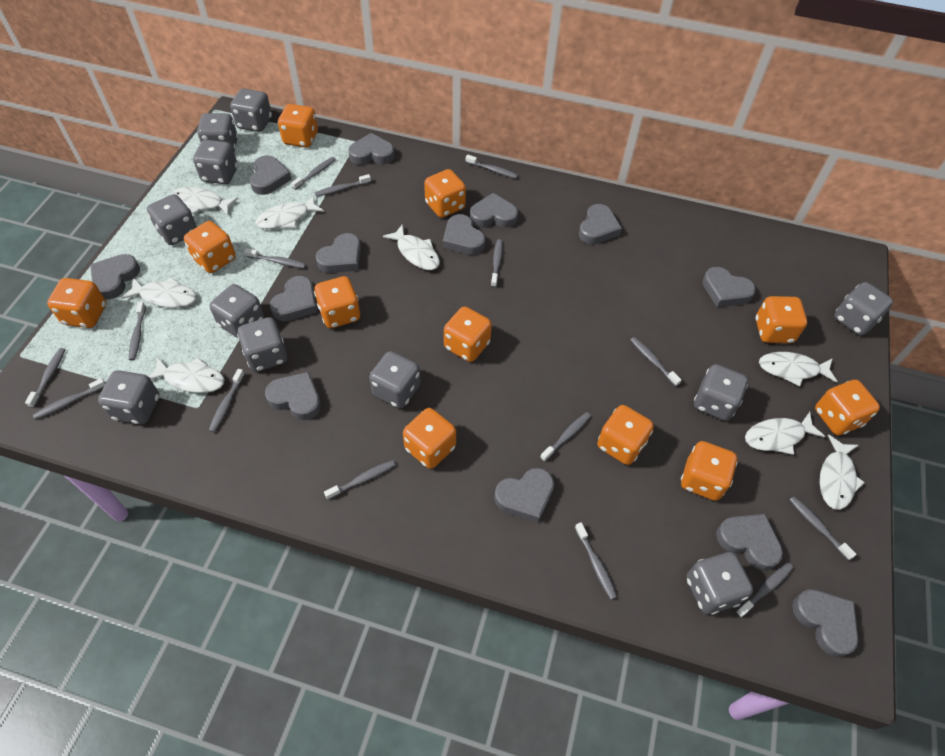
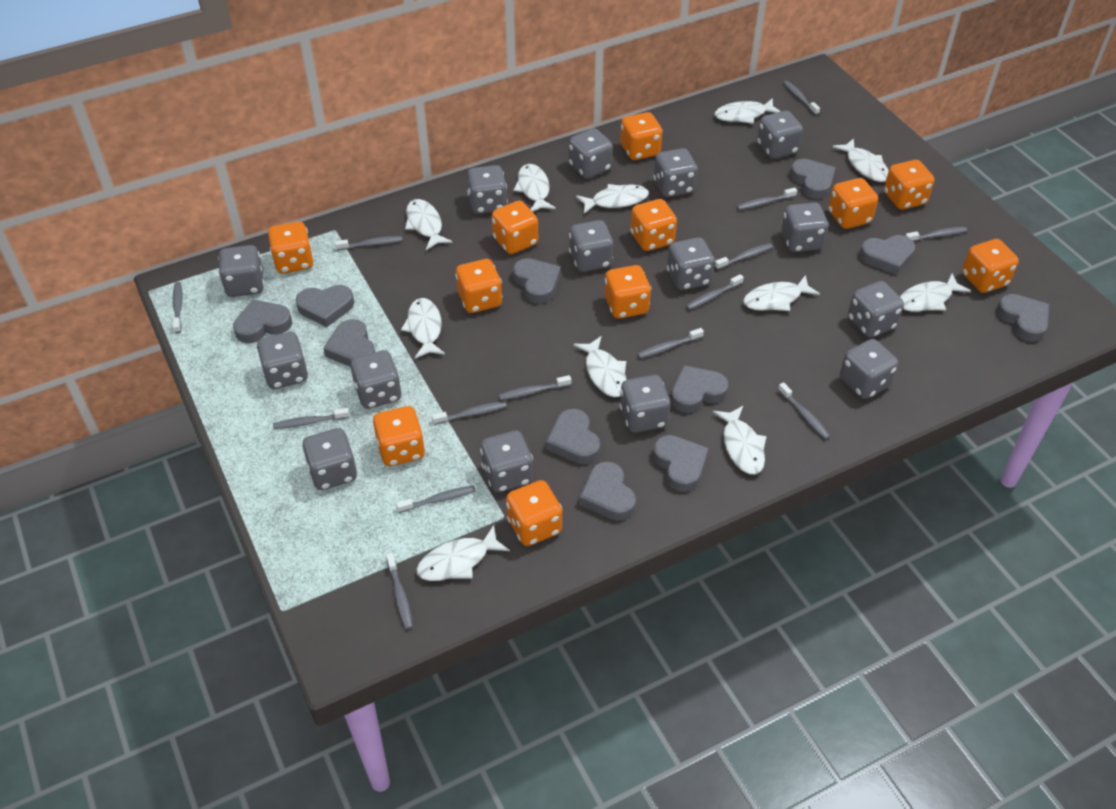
grey dice: 11 -> 15
grey heart: 13 -> 11
grey toothbrush: 15 -> 14
white fish: 8 -> 11

